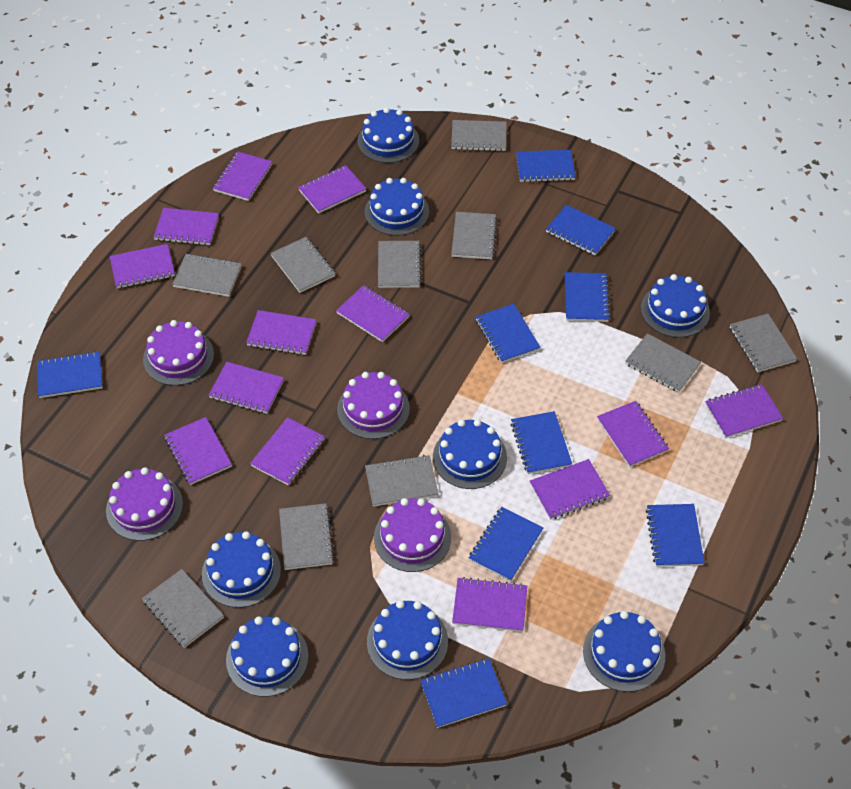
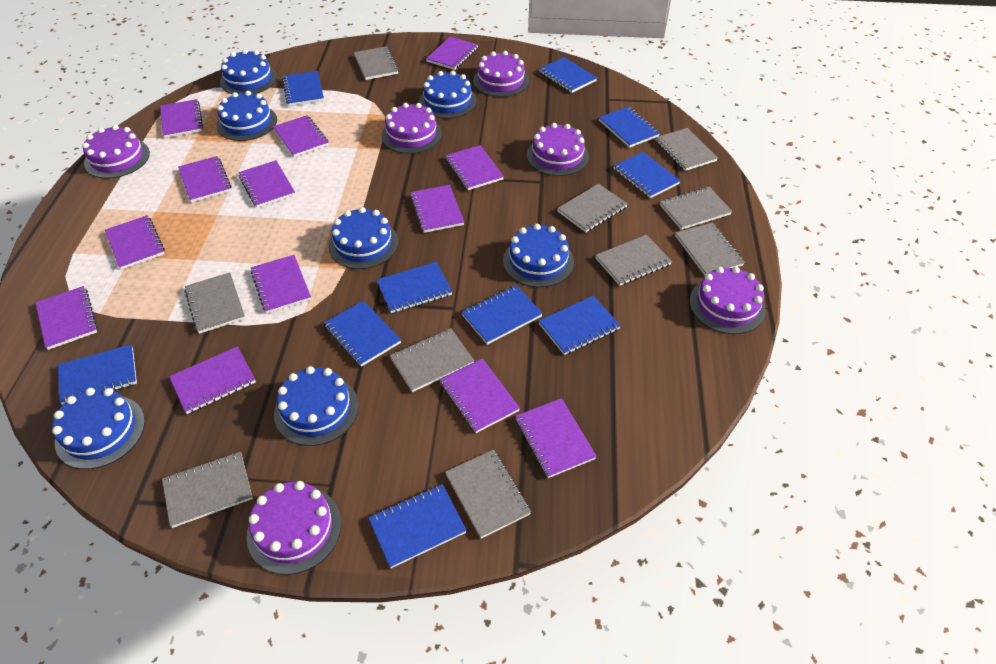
blue cake: 8 -> 7
blue notebook: 9 -> 10
purple cake: 4 -> 6

